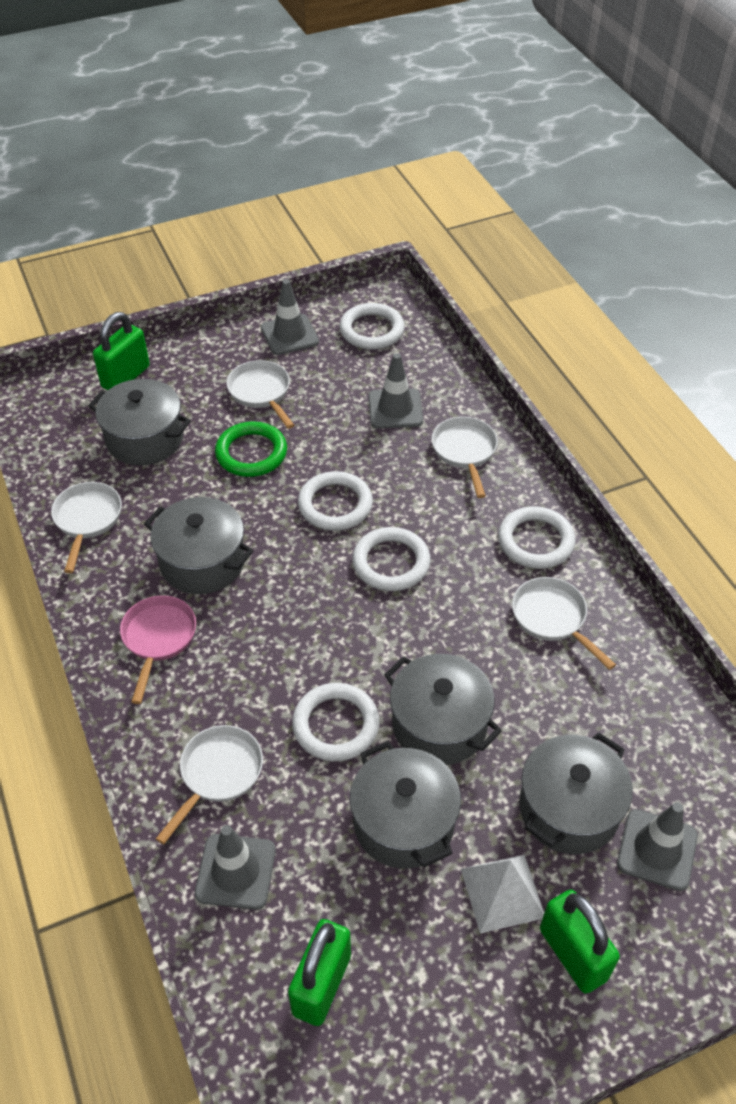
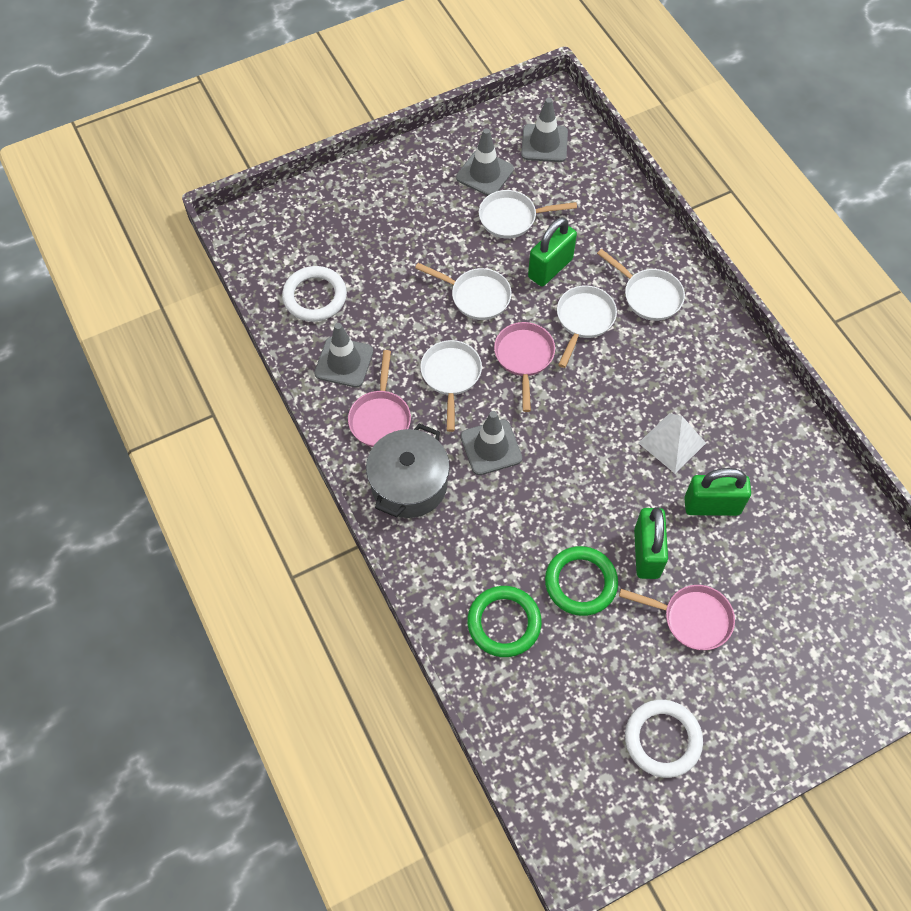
green ring: 1 -> 2
grey pot: 5 -> 1
pink pan: 1 -> 3
white ring: 5 -> 2

